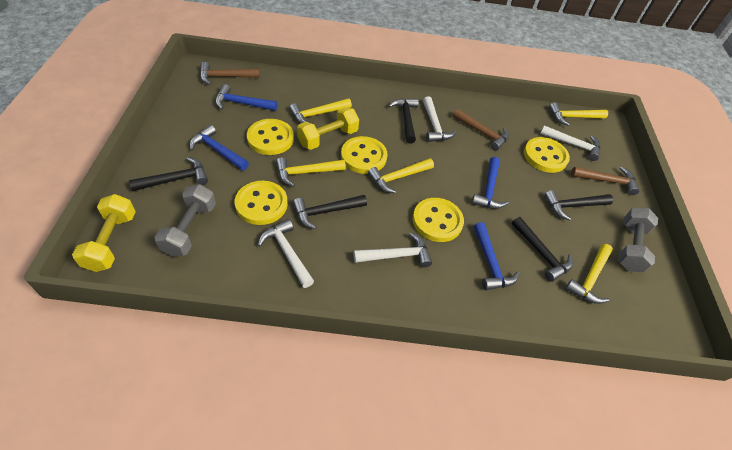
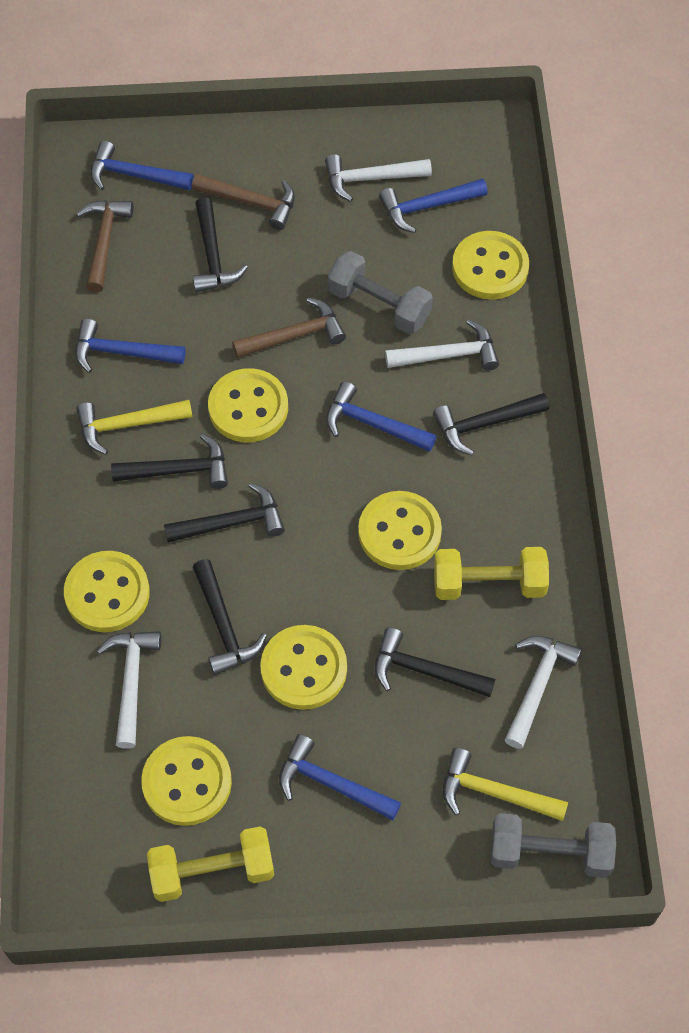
black hammer: 5 -> 6
blue hammer: 4 -> 5
yellow button: 5 -> 6
yellow hammer: 5 -> 2

